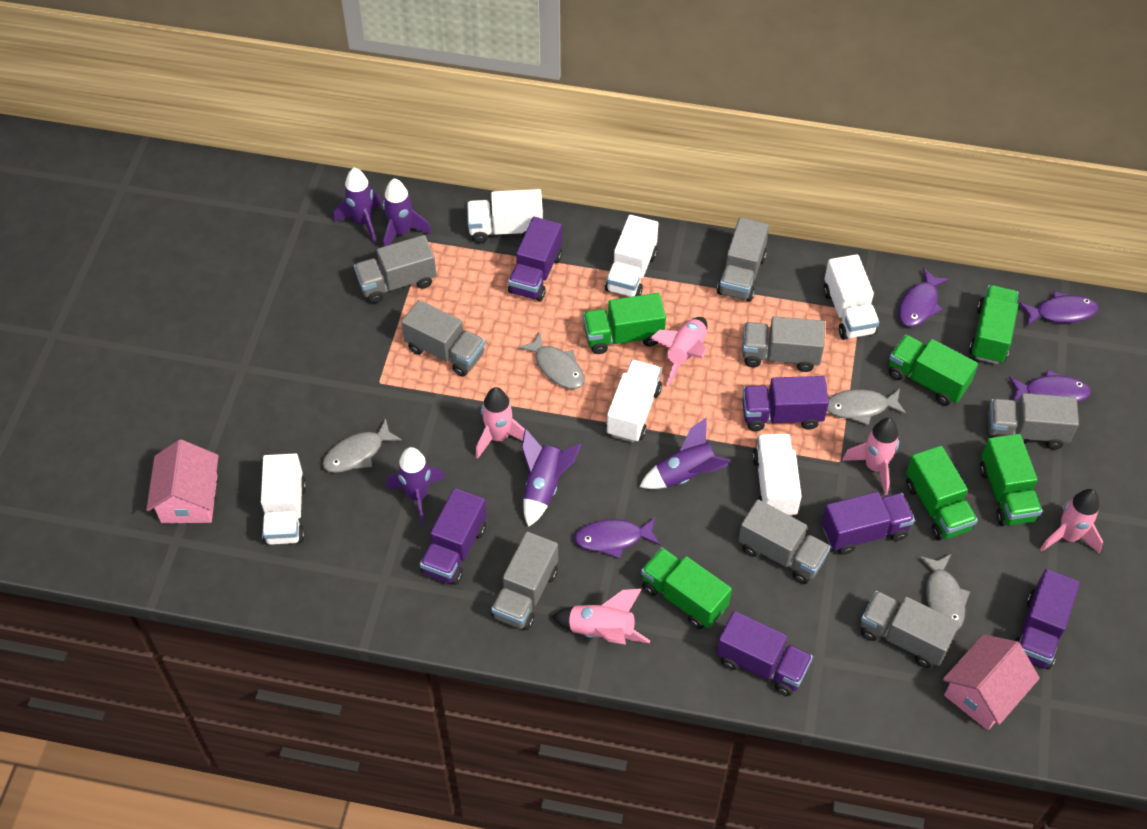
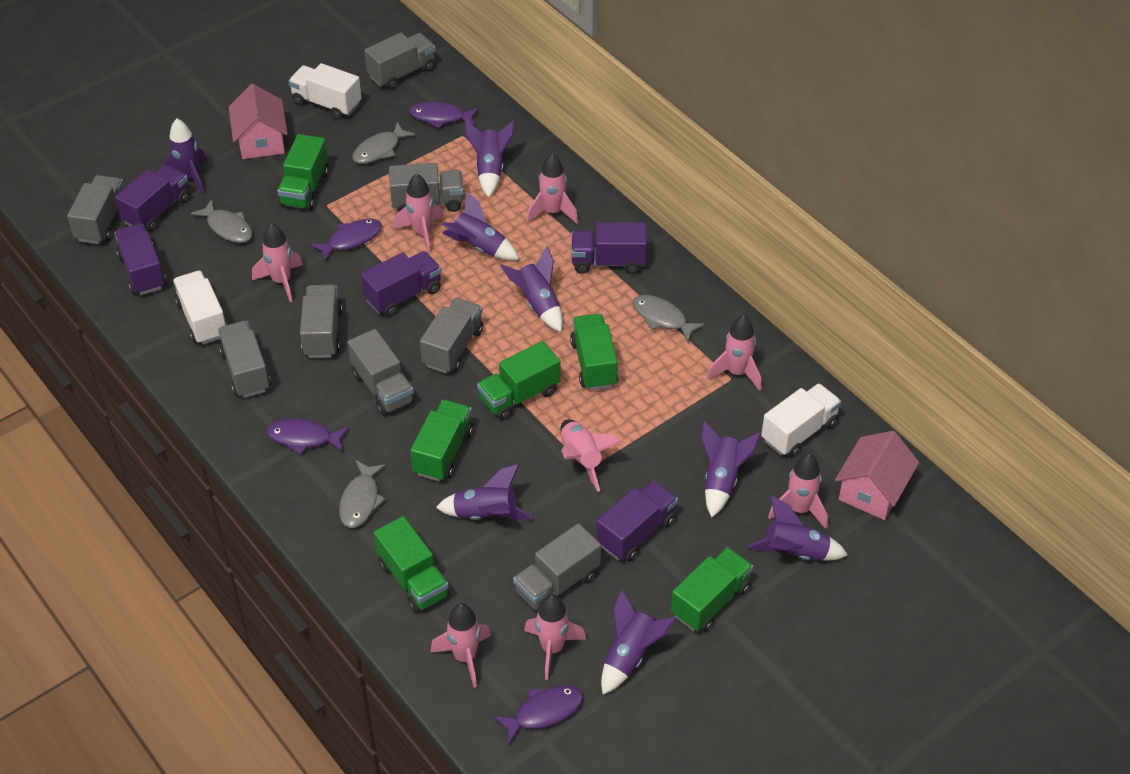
pink rocket: 5 -> 8
purple rocket: 5 -> 8
purple truck: 6 -> 5
white truck: 6 -> 3

